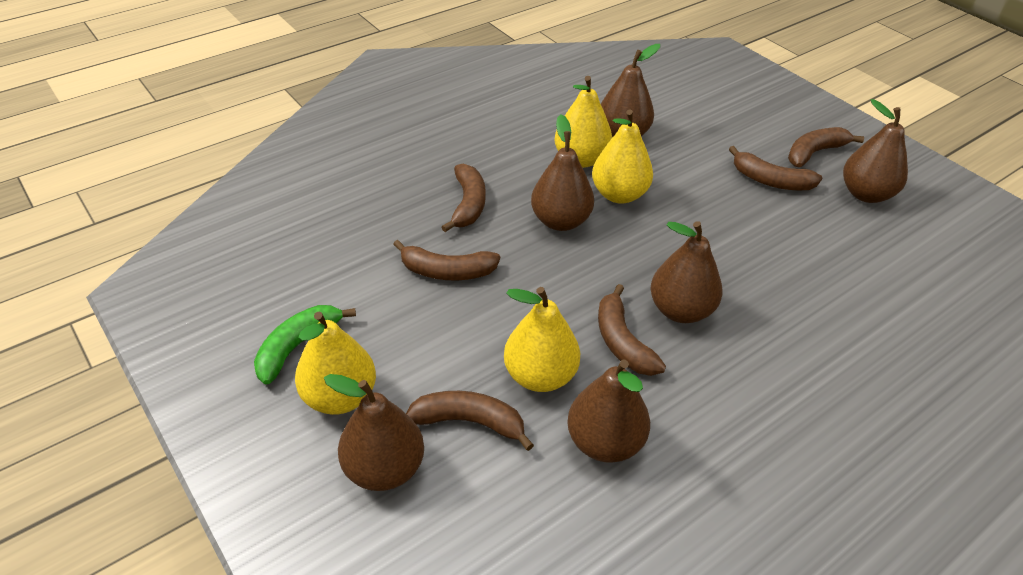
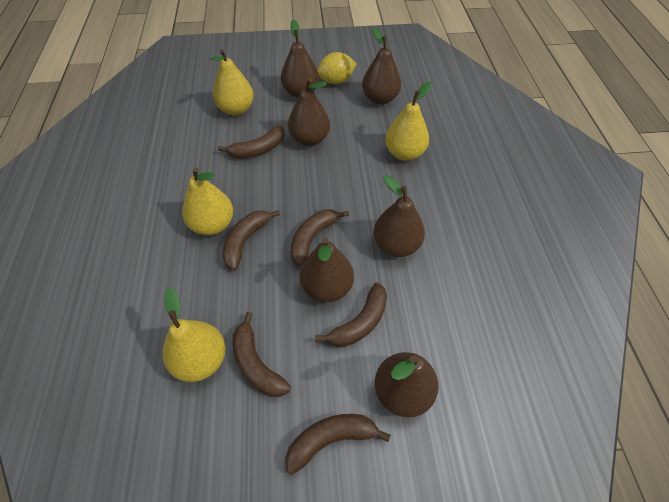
green banana: 1 -> 0
yellow lemon: 0 -> 1

